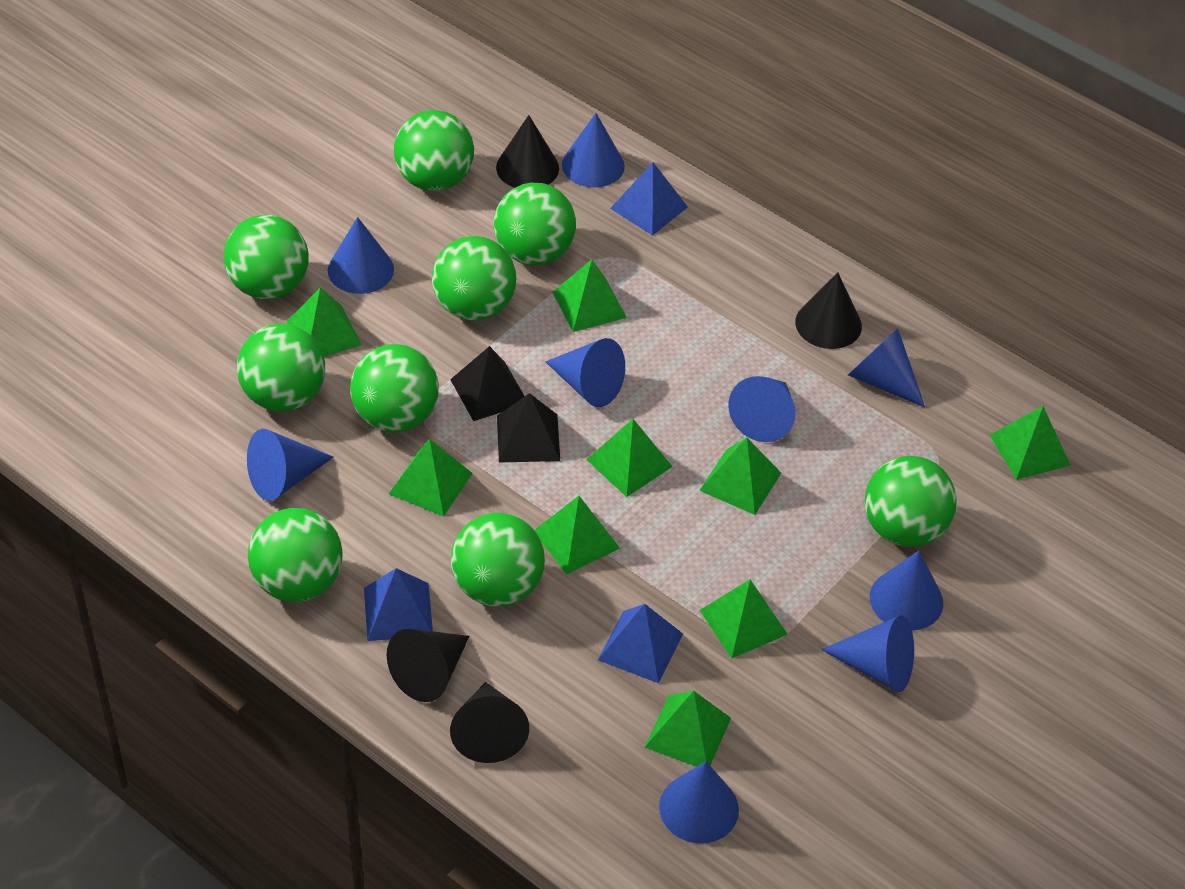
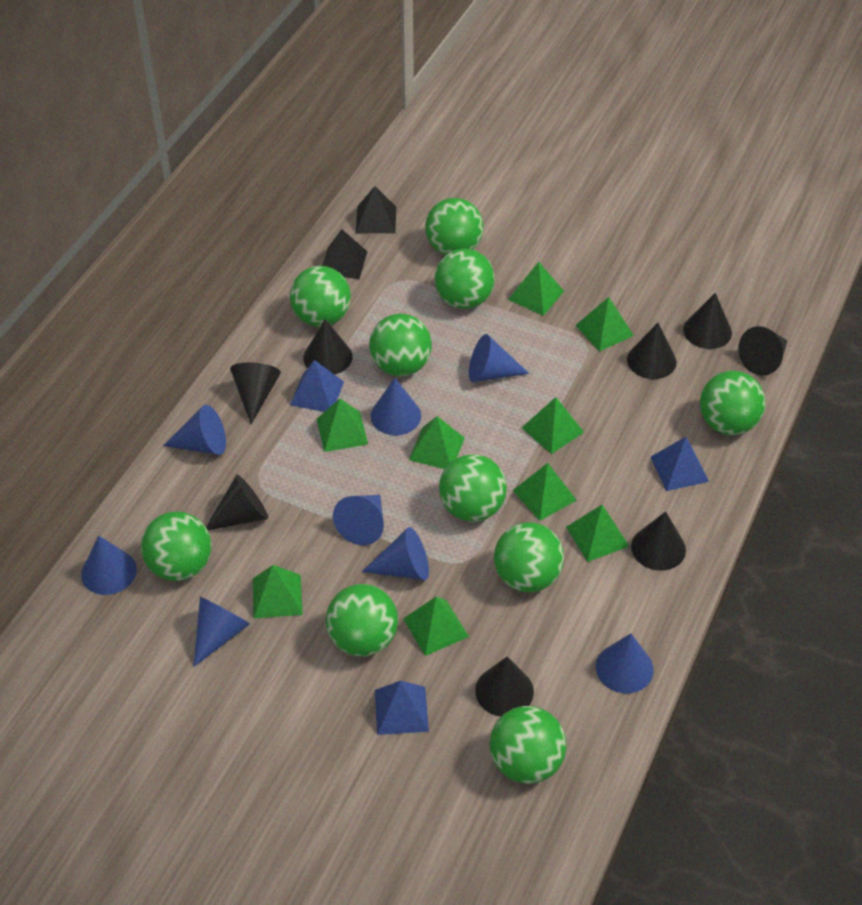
black cone: 4 -> 8
blue cone: 9 -> 8
green ball: 9 -> 10

